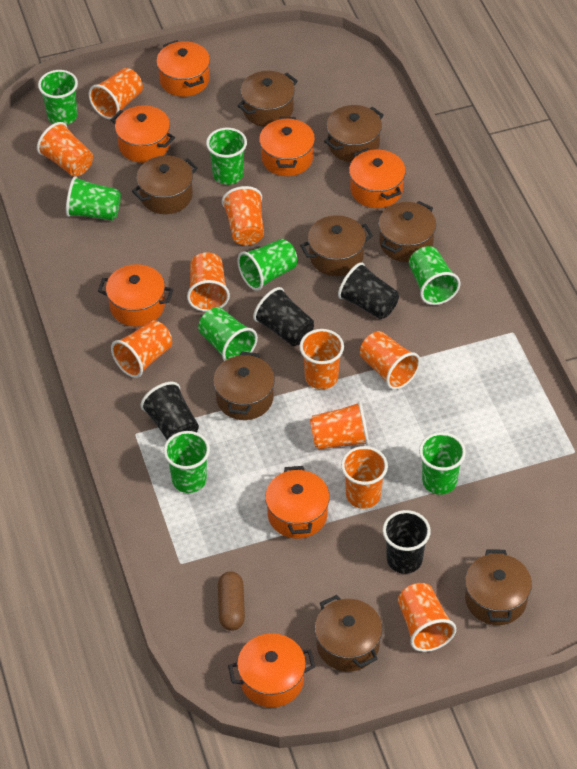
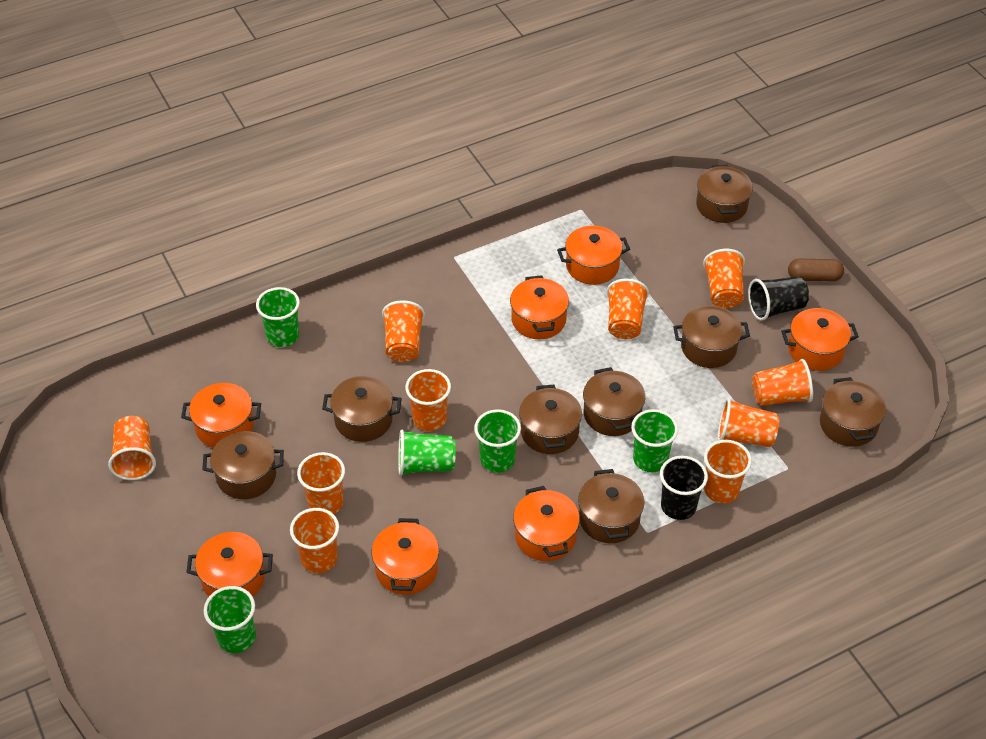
black cup: 4 -> 2
green cup: 8 -> 5

